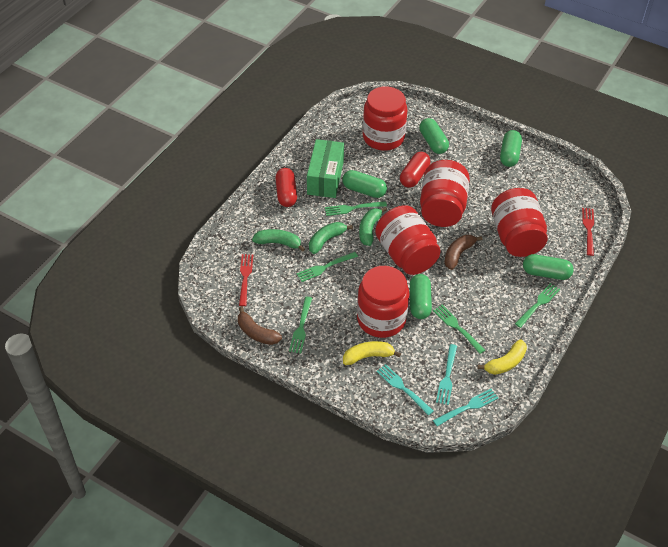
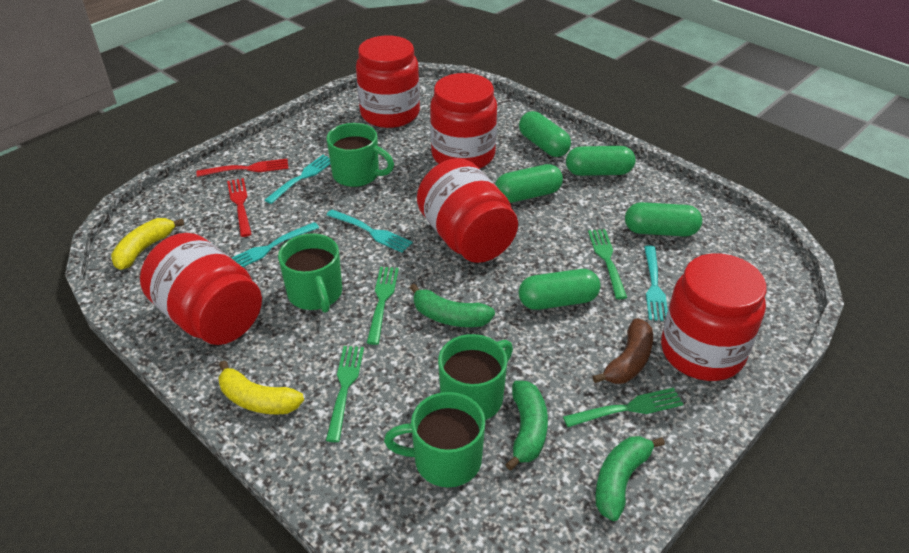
brown banana: 2 -> 1
green box: 1 -> 0
green fork: 5 -> 4
green mug: 0 -> 4
red capsule: 2 -> 0
turquoise fork: 3 -> 4

